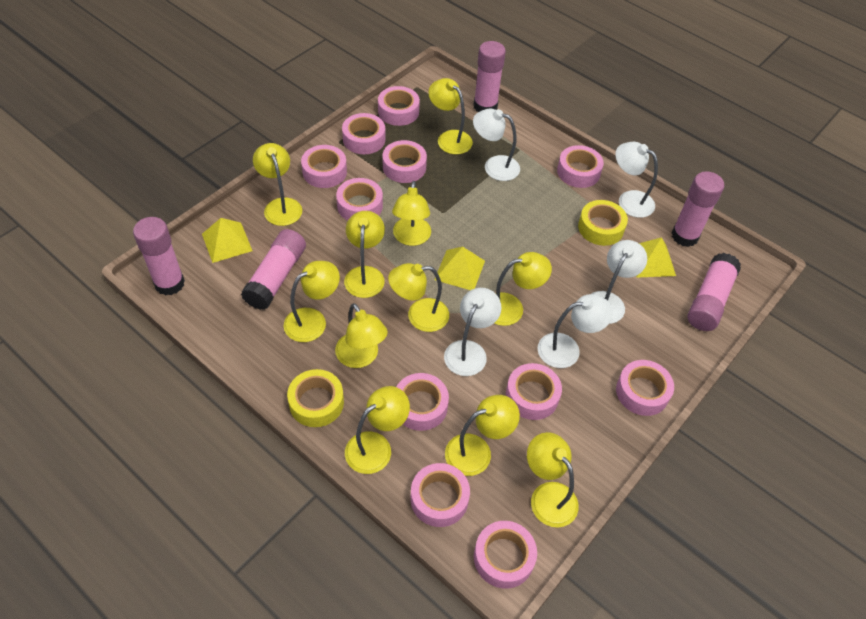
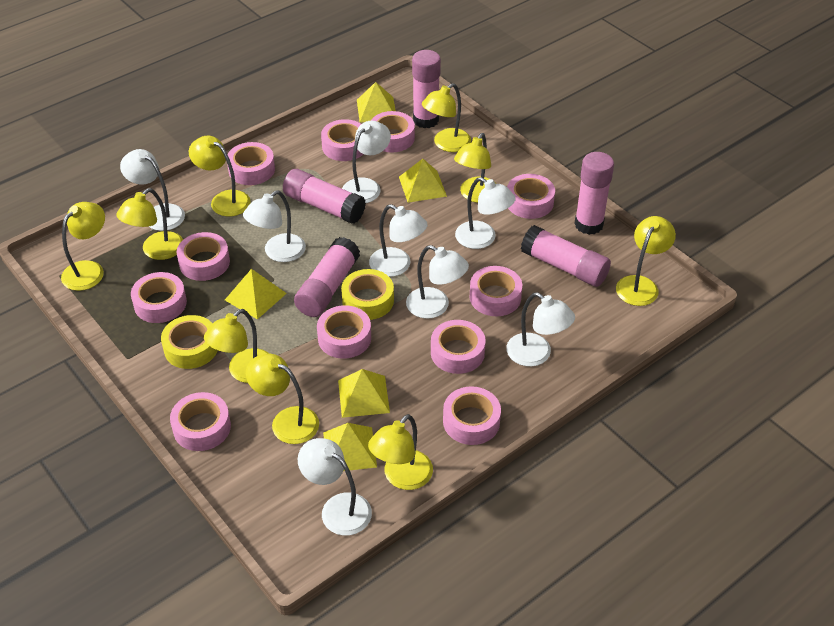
white lamp: 5 -> 8
yellow lamp: 11 -> 9
yellow pyramid: 3 -> 5

